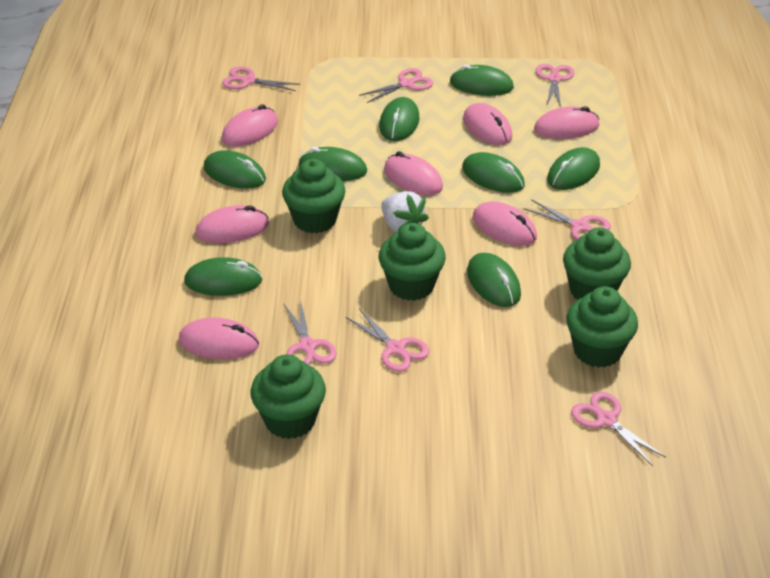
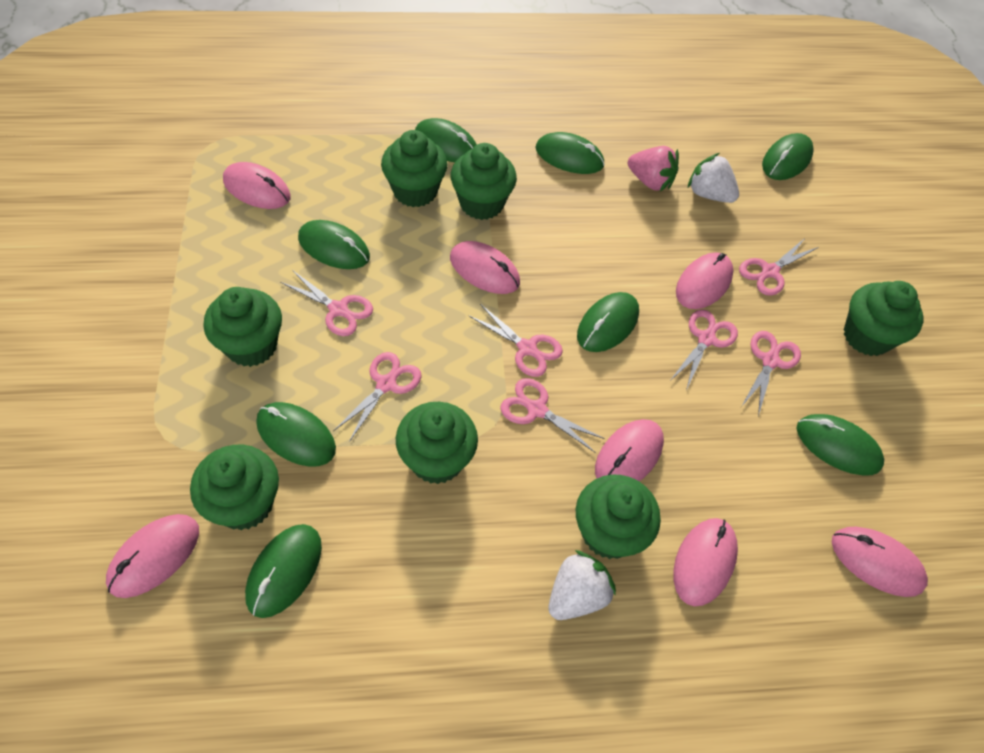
green cupcake: 5 -> 7
pink strawberry: 0 -> 1
white strawberry: 1 -> 2

